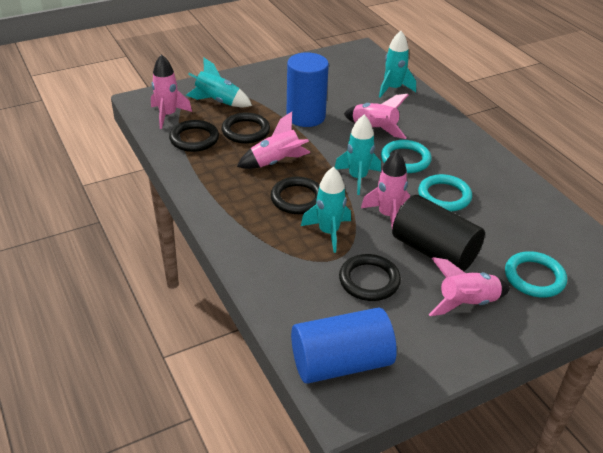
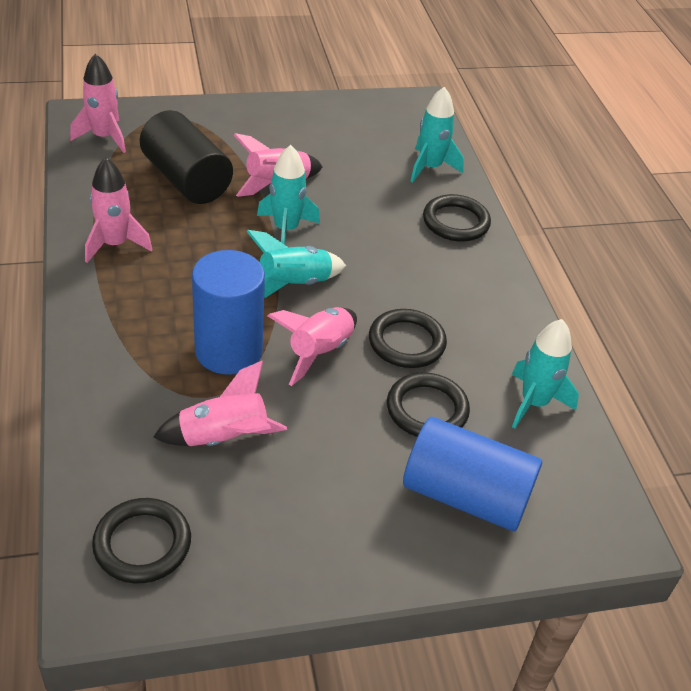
turquoise ring: 3 -> 0

